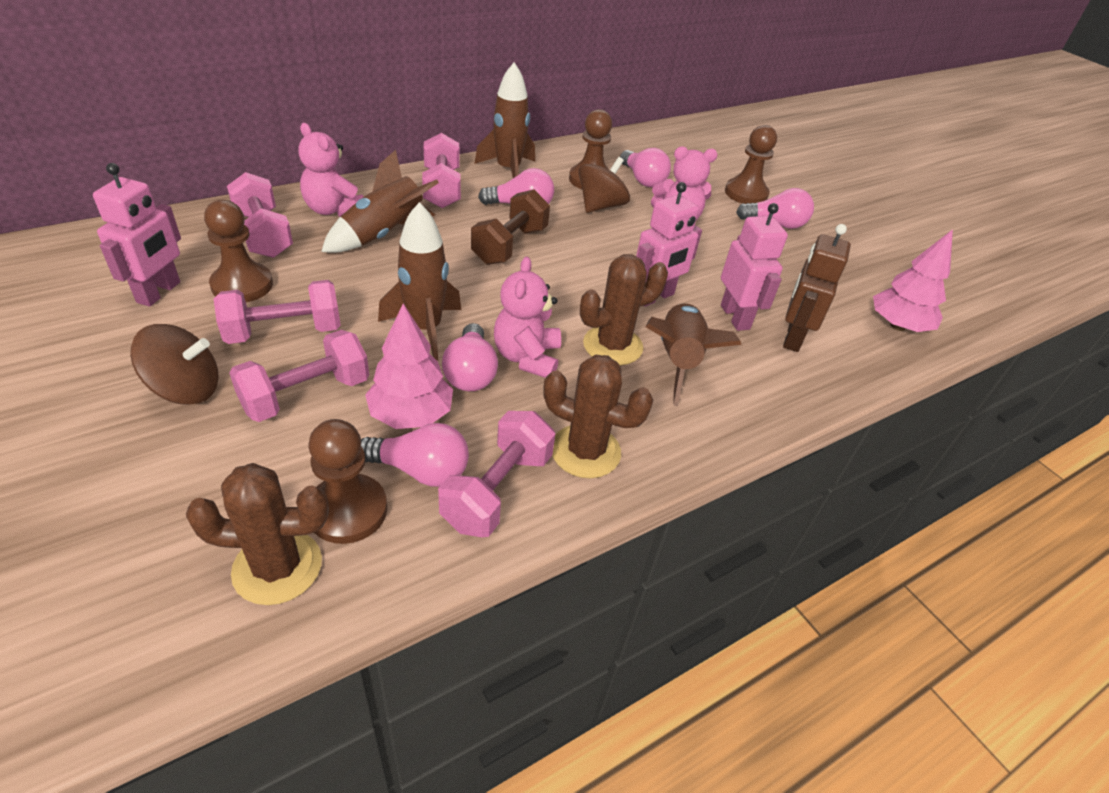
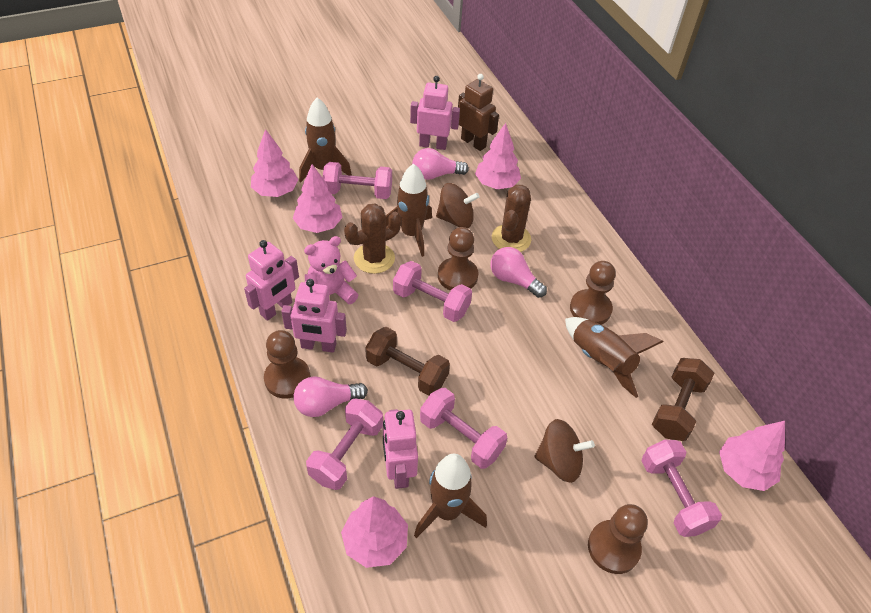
brown cactus: 3 -> 2
brown dumbbell: 1 -> 2
pink light bulb: 5 -> 3
pink robot: 3 -> 4
pink teddy bear: 3 -> 1
pink tree: 2 -> 5

